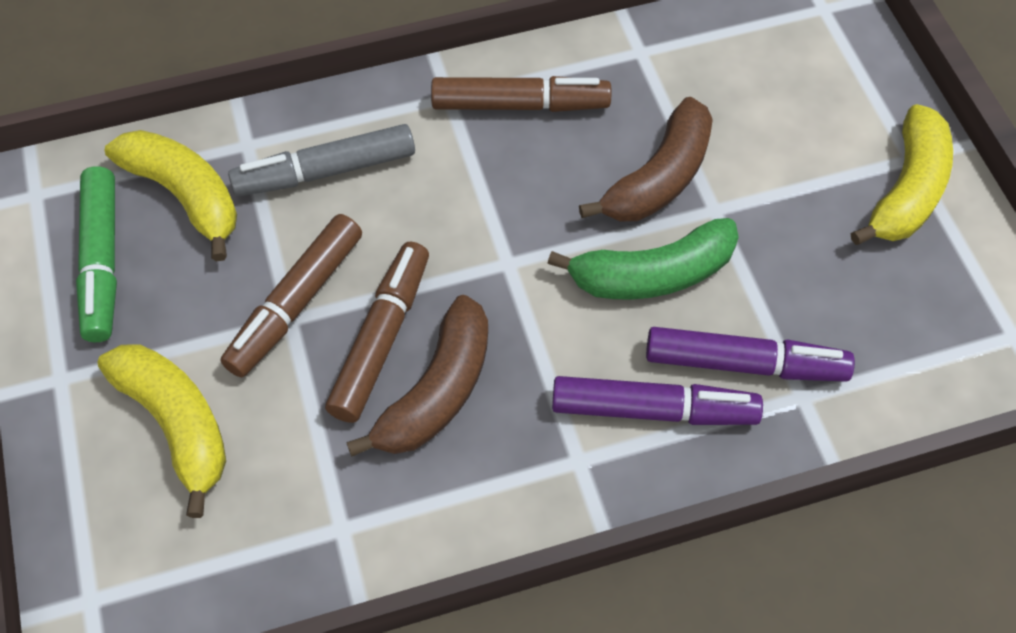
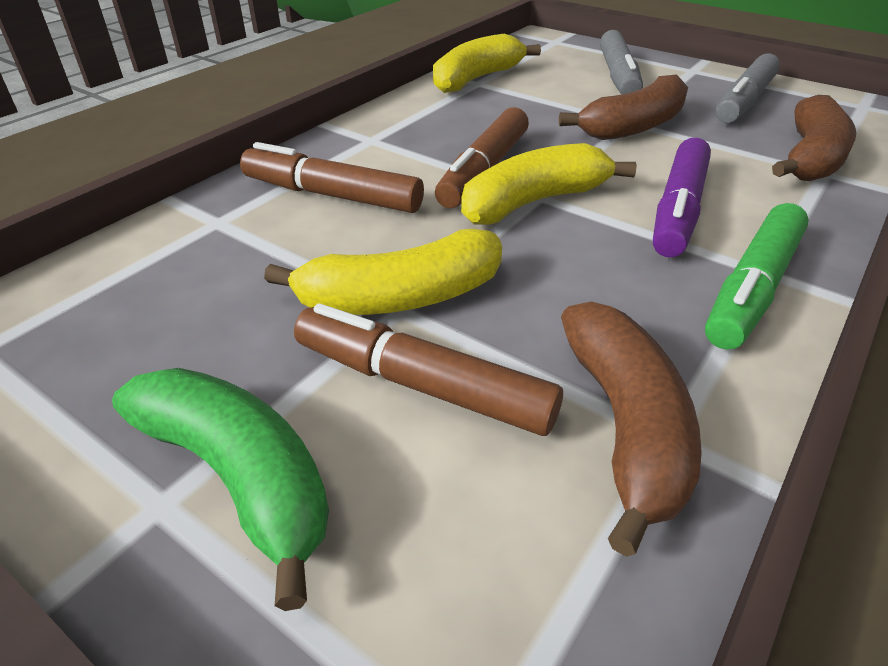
brown banana: 2 -> 3
grey marker: 1 -> 2
purple marker: 2 -> 1

